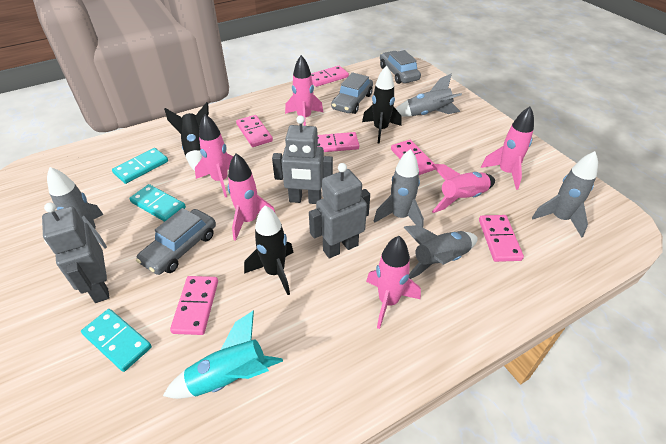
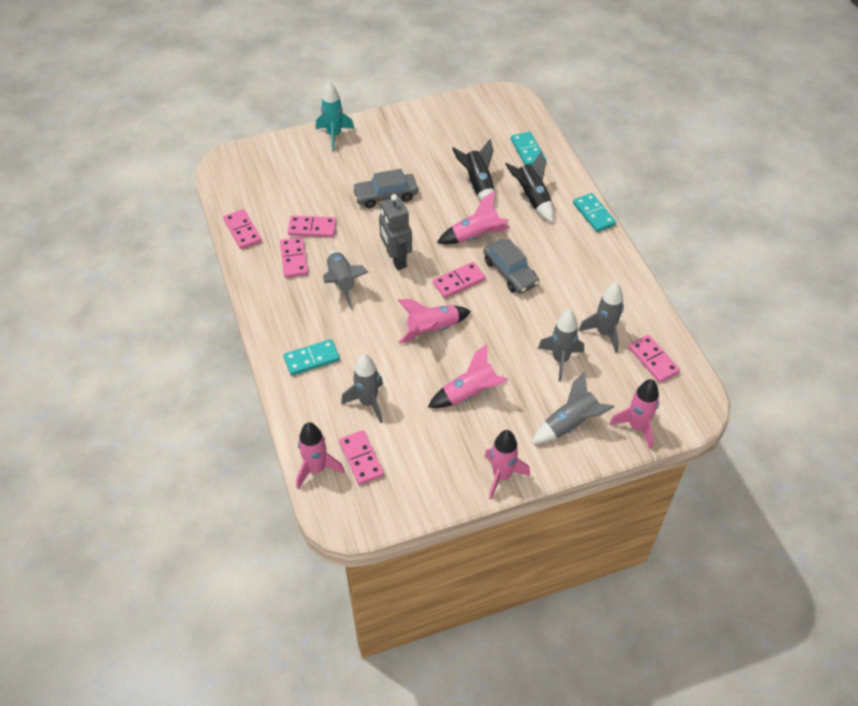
black rocket: 3 -> 2
grey car: 3 -> 2
grey robot: 3 -> 1

